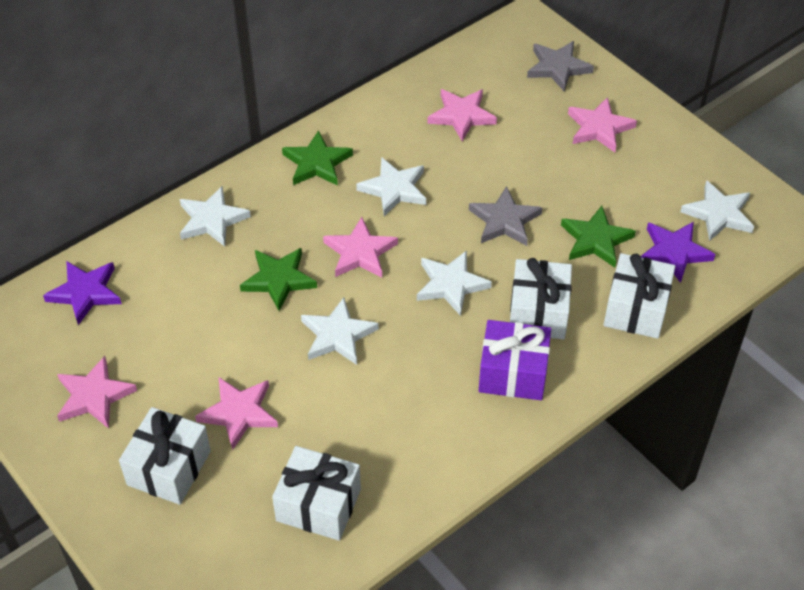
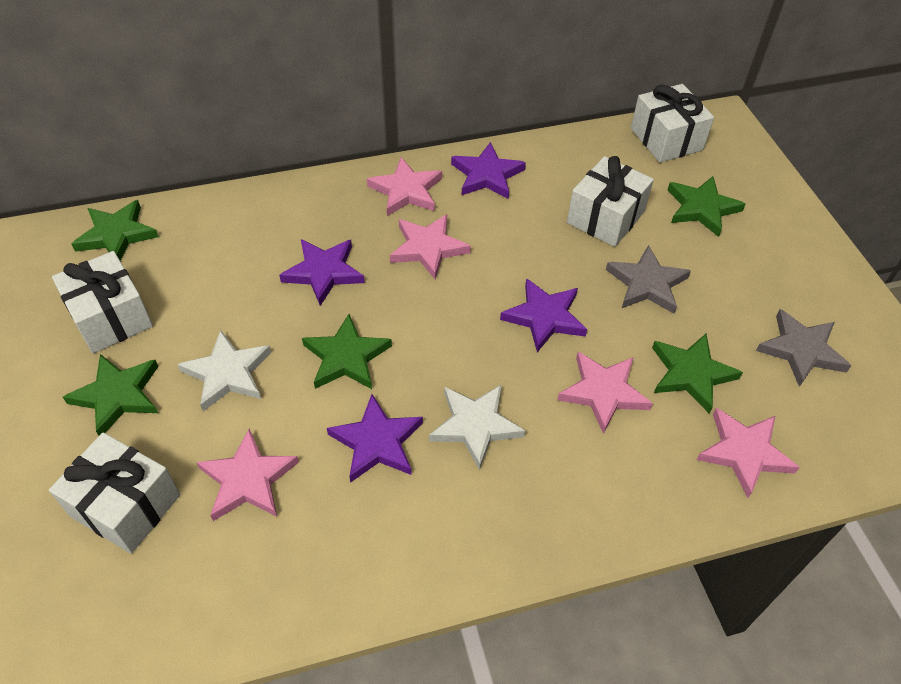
green star: 3 -> 5
purple gift: 1 -> 0
purple star: 2 -> 4
white star: 5 -> 2

